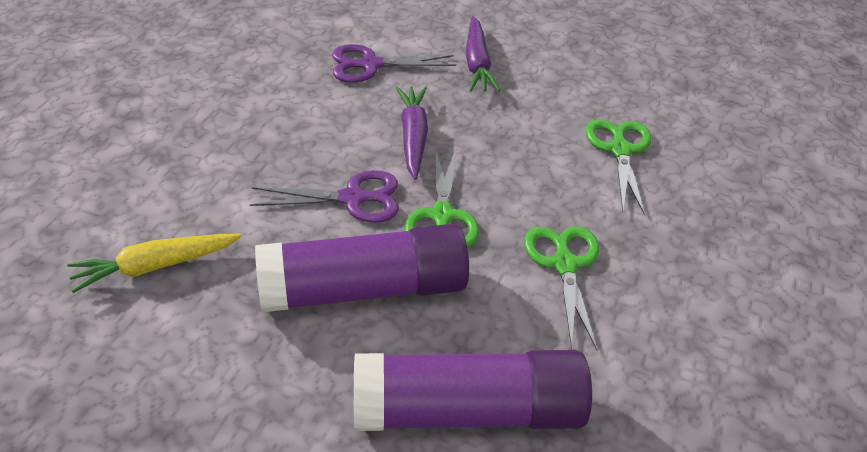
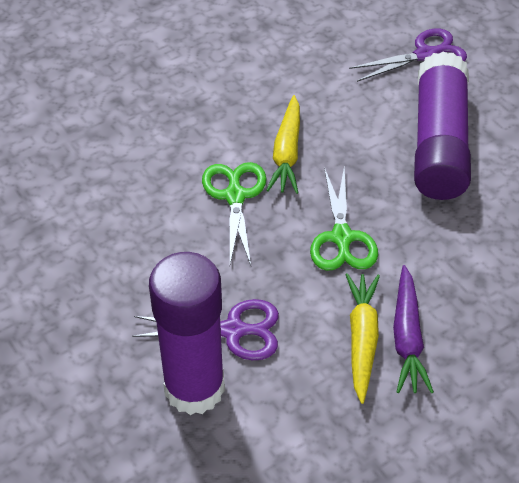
green scissors: 3 -> 2
purple carrot: 2 -> 1
yellow carrot: 1 -> 2

